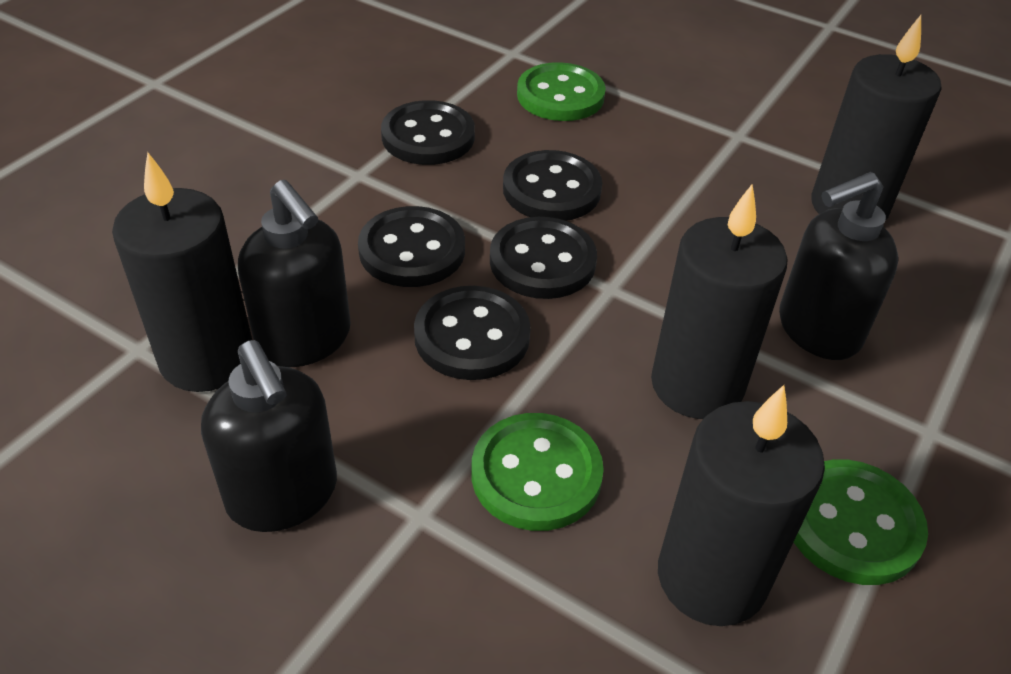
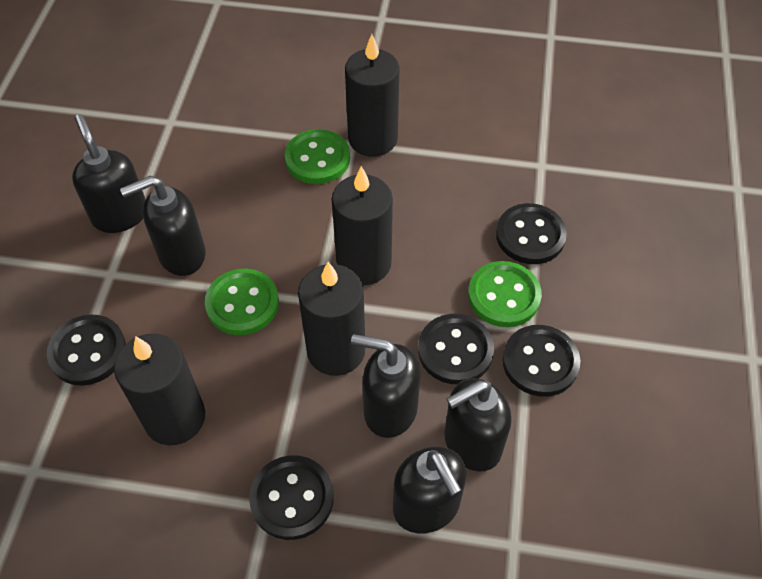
black soap dispenser: 3 -> 5

